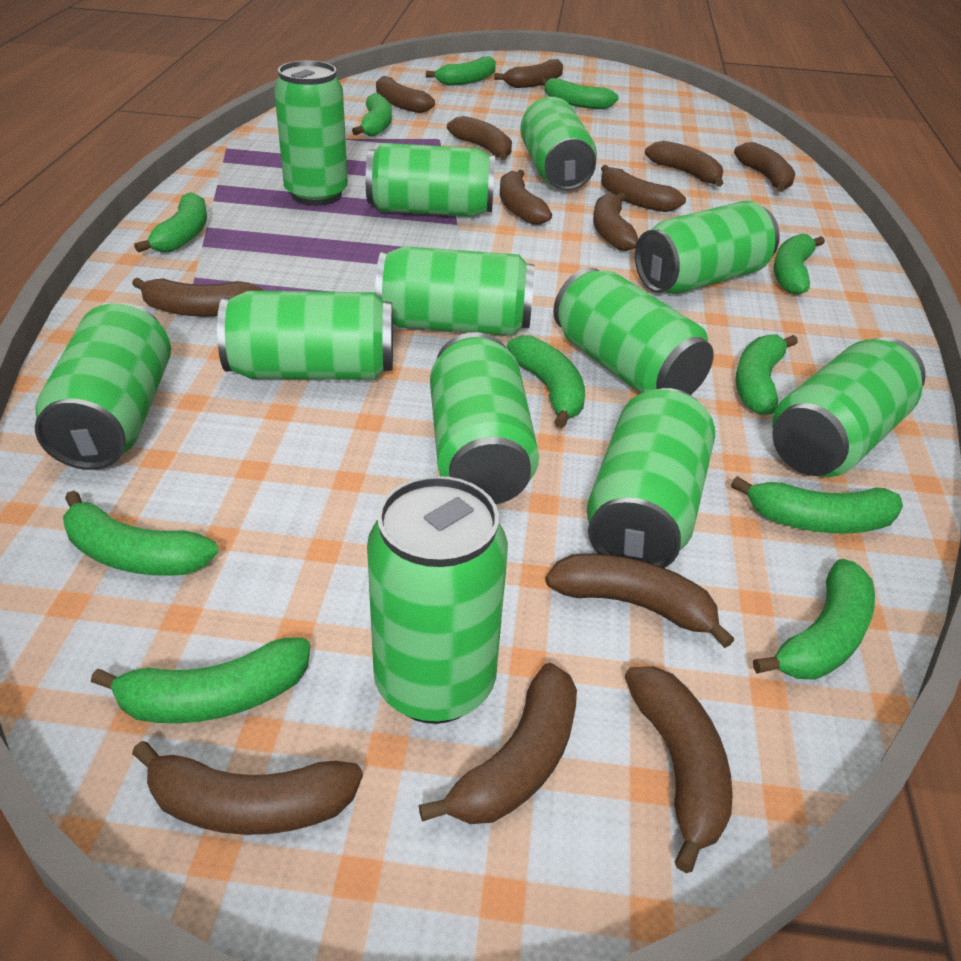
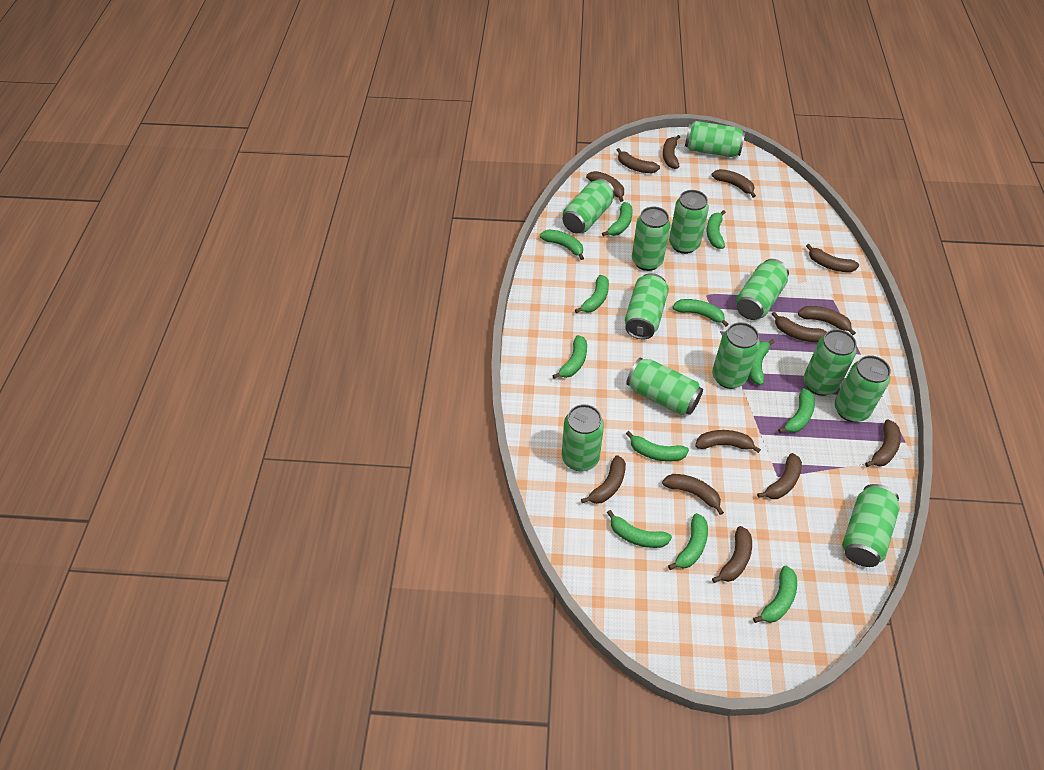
green banana: 11 -> 12

